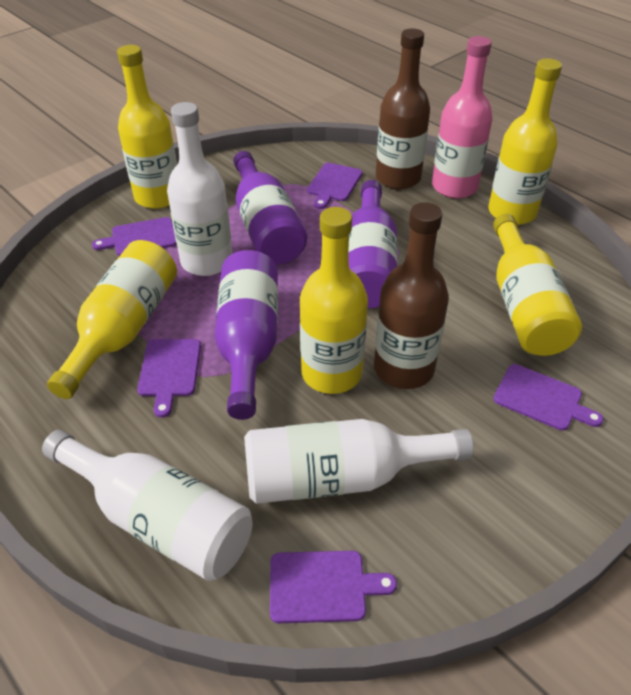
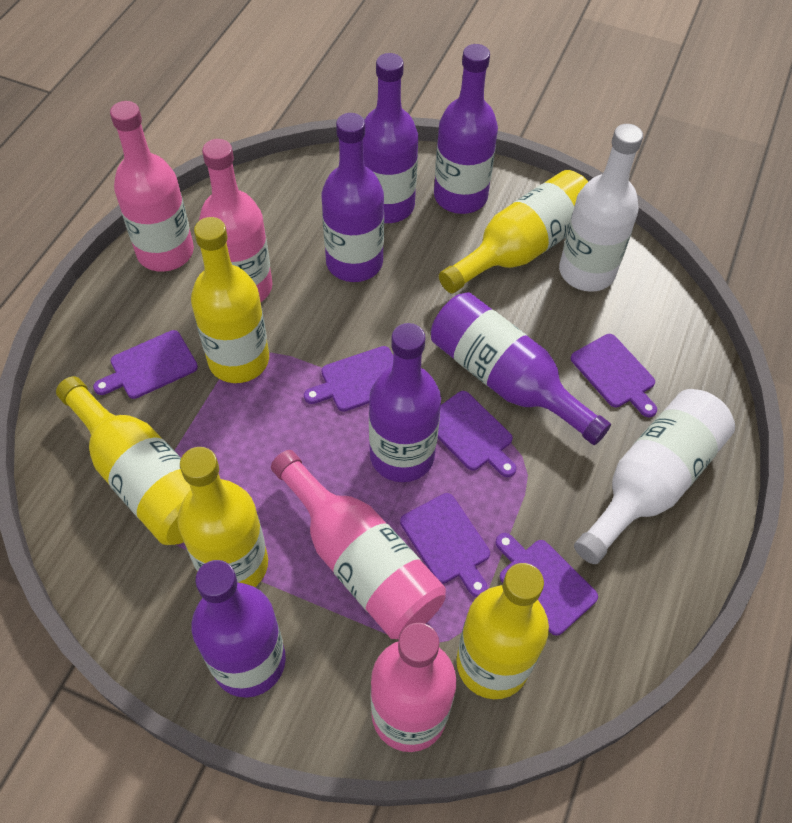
brown bottle: 2 -> 0
pink bottle: 1 -> 4
purple bottle: 3 -> 6
purple cutting board: 5 -> 6
white bottle: 3 -> 2

